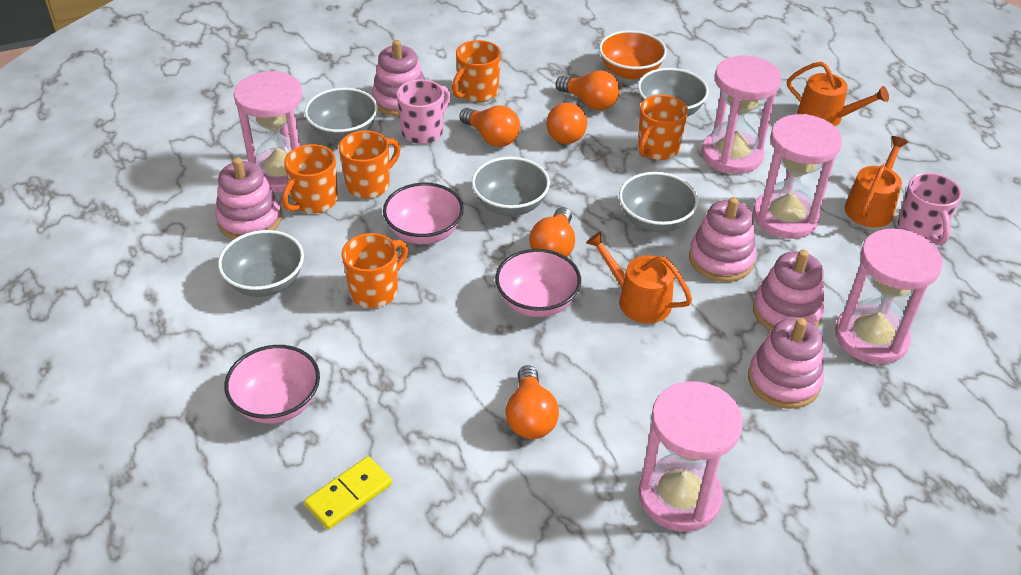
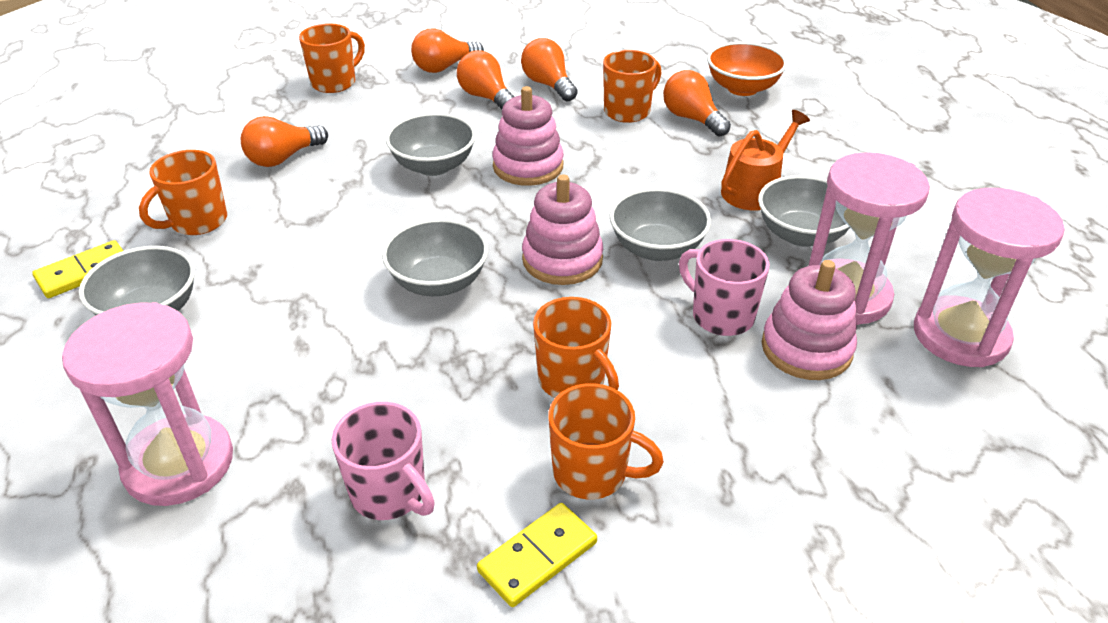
orange watering can: 3 -> 1
pink bowl: 3 -> 0
pink hourglass: 5 -> 3
pink stacking toy: 5 -> 3
yellow domino: 1 -> 2

